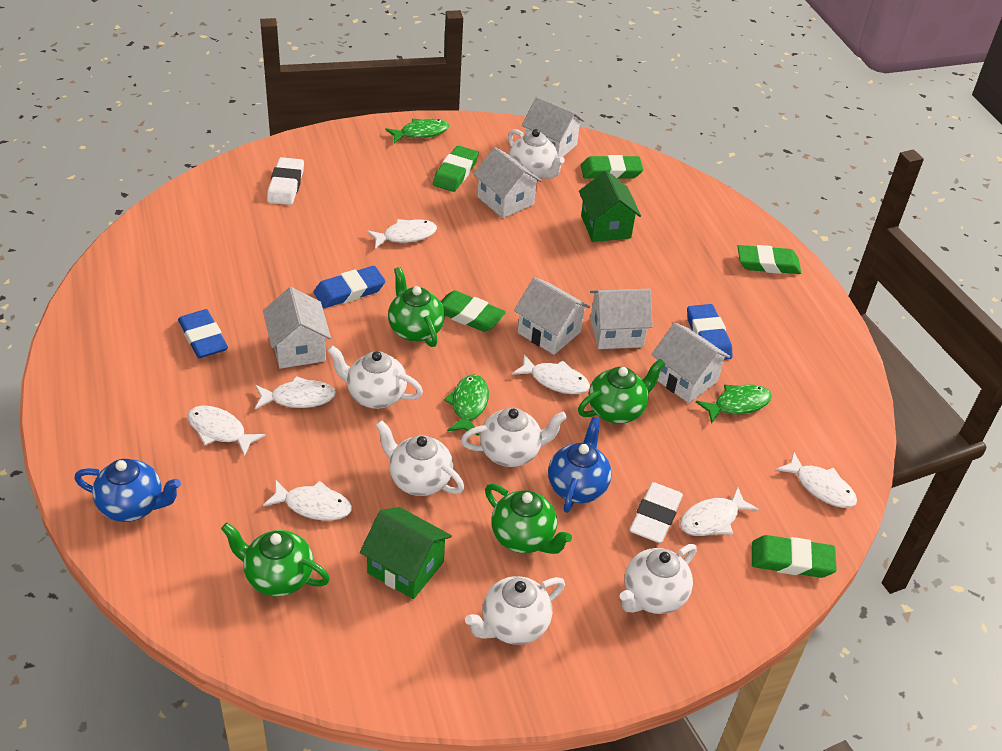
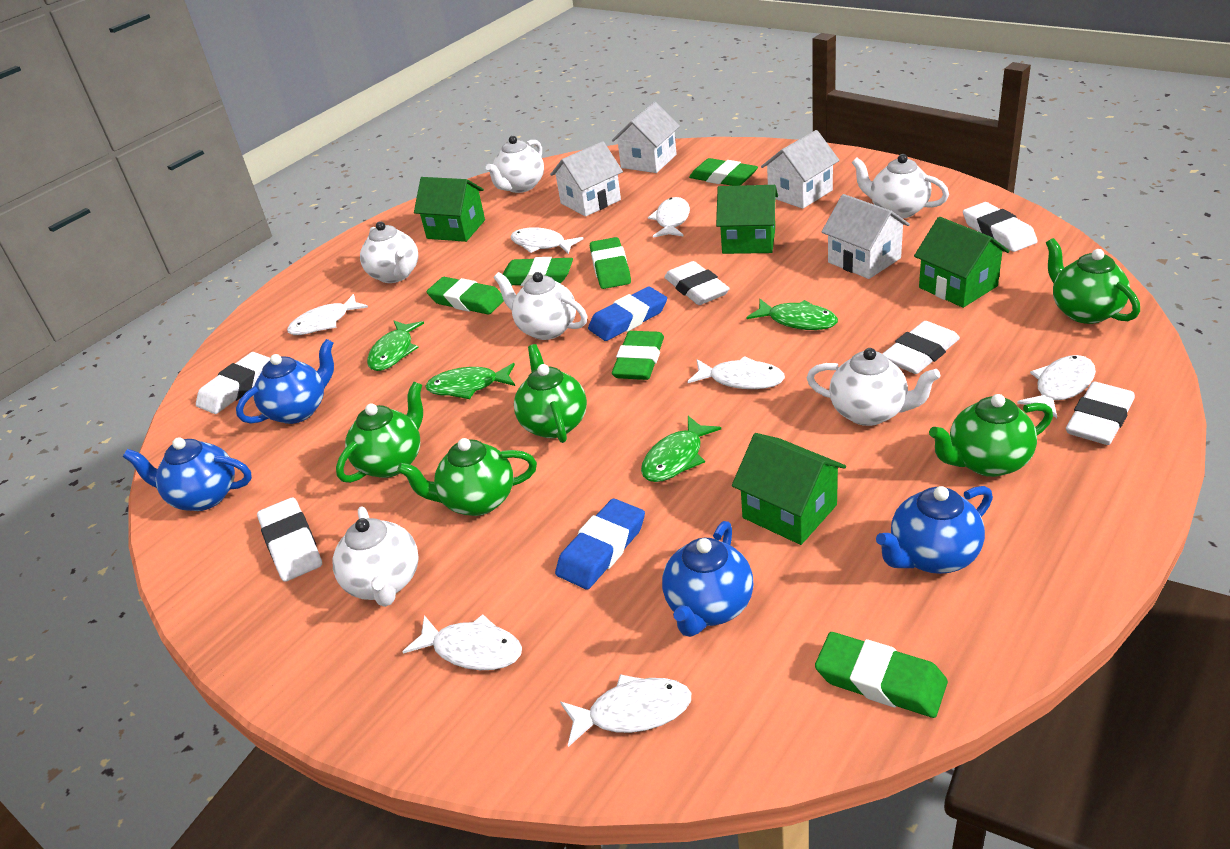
blue eraser: 3 -> 2
blue teapot: 2 -> 4
green eraser: 5 -> 6
green fish: 3 -> 4
green house: 2 -> 4
green teapot: 4 -> 5
white eraser: 2 -> 6
white house: 6 -> 4

